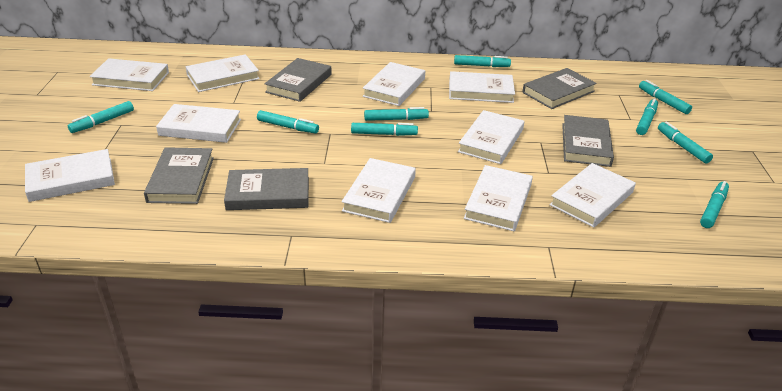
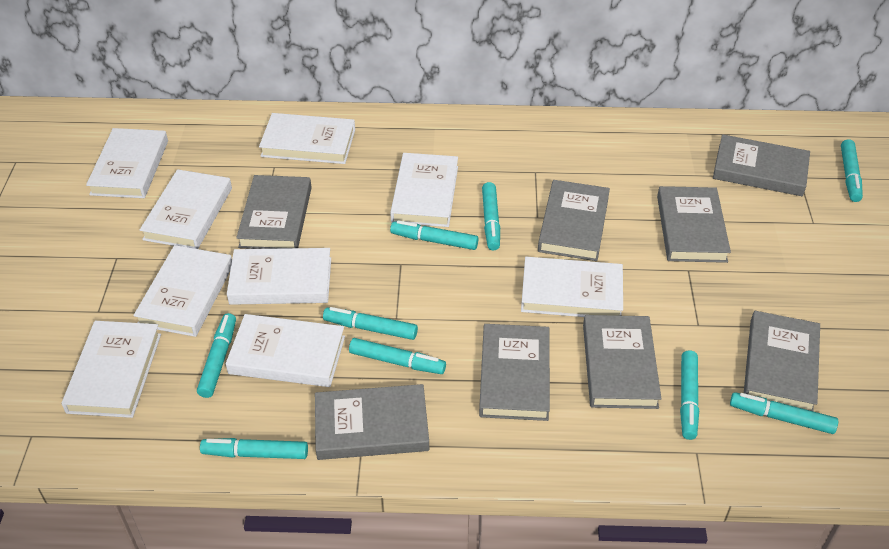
grey book: 5 -> 8
white book: 10 -> 9

